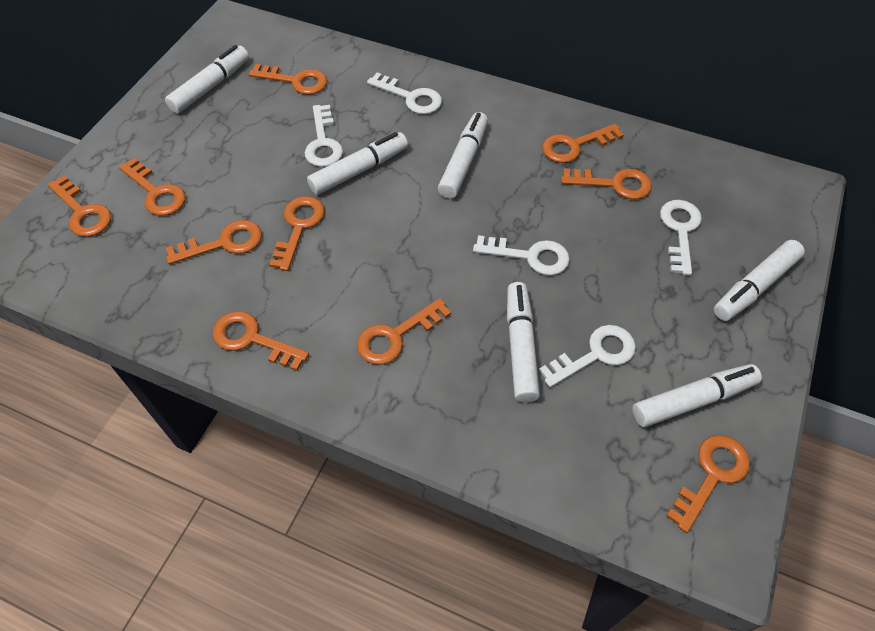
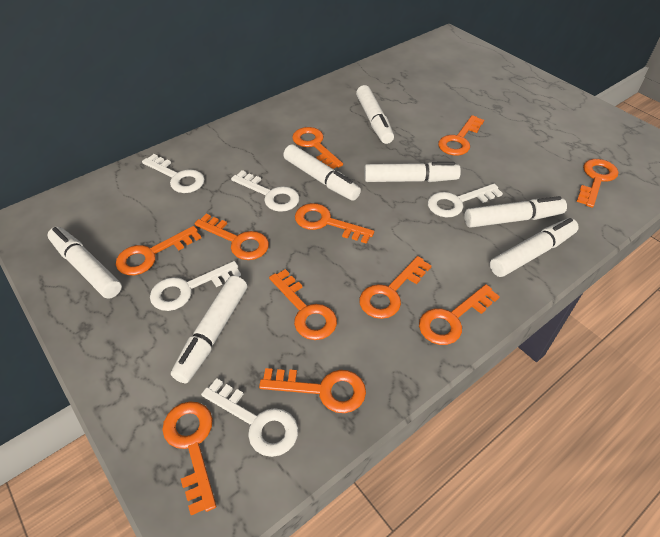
orange key: 10 -> 11
white marker: 6 -> 7

